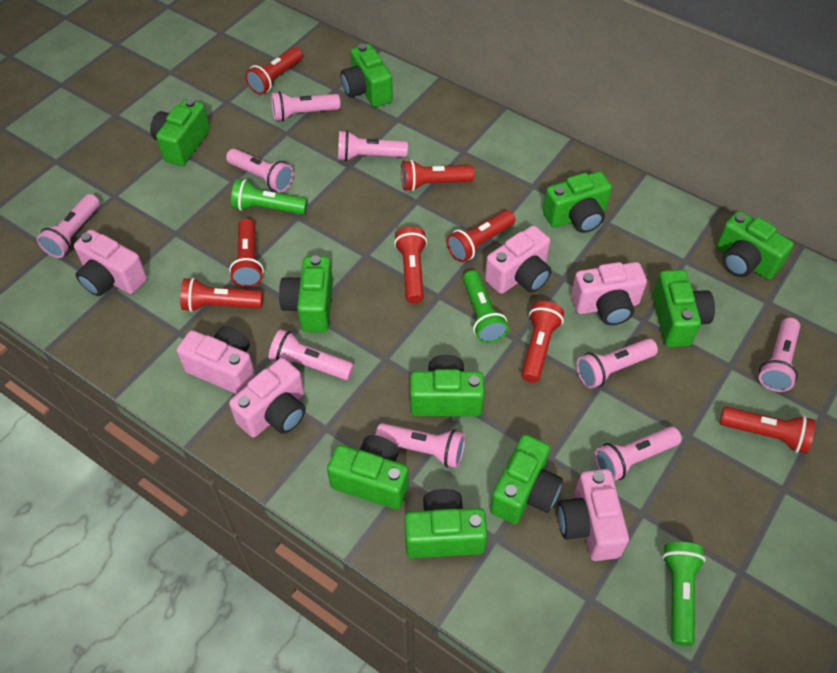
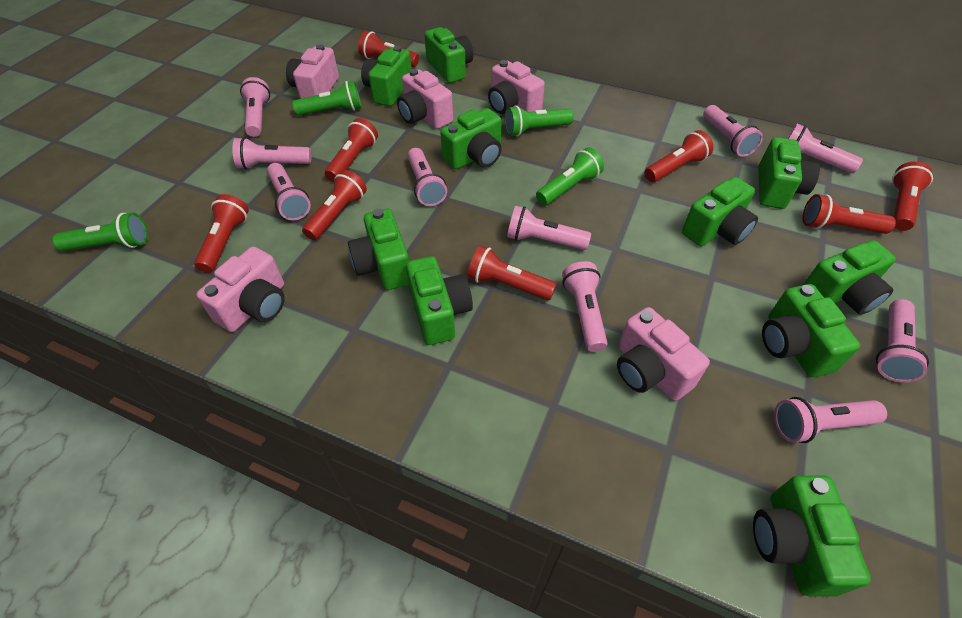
green flashlight: 3 -> 4
pink camera: 6 -> 5
pink flashlight: 9 -> 10

